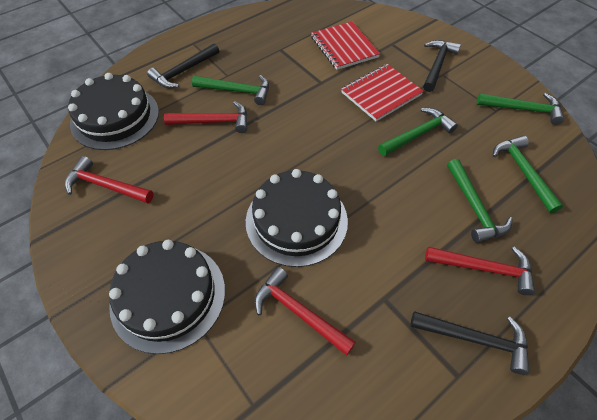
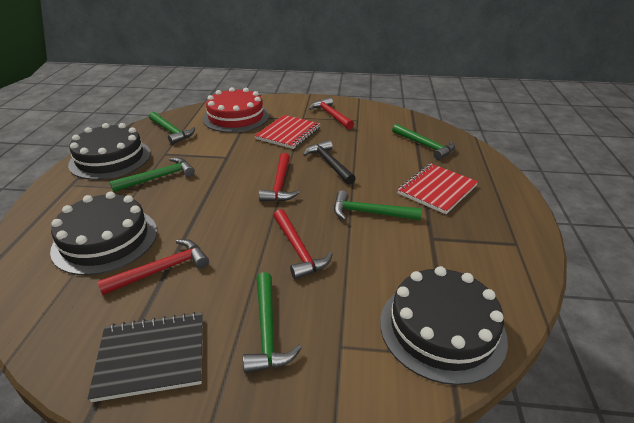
black hammer: 3 -> 1
black notebook: 0 -> 1
red cake: 0 -> 1

